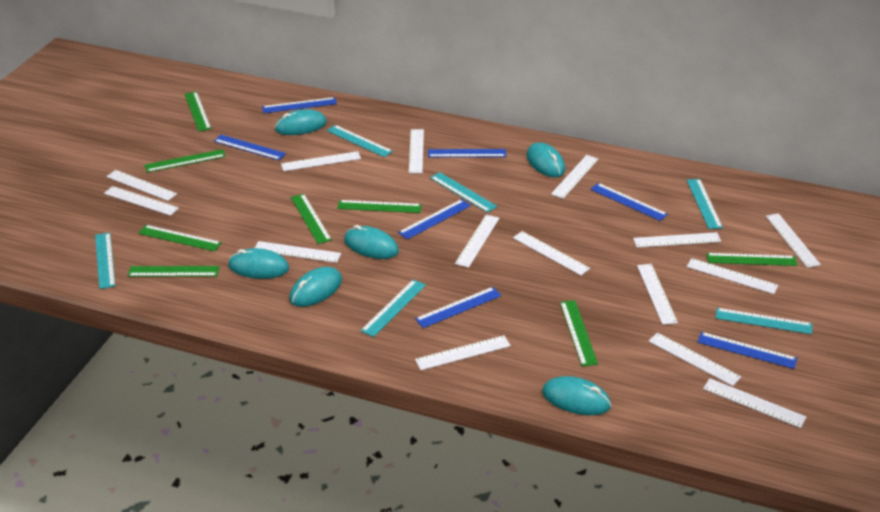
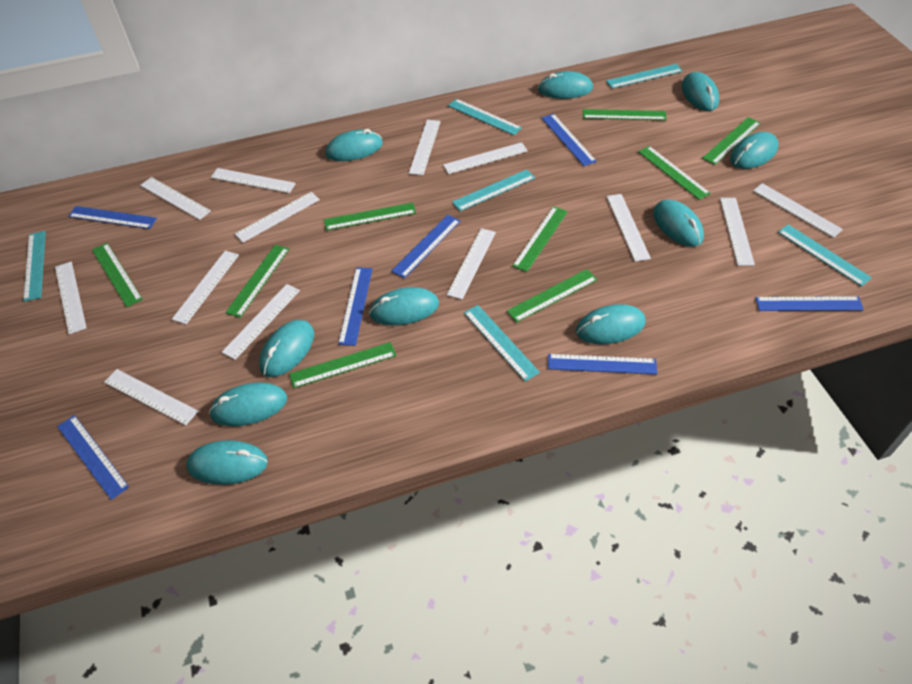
green ruler: 8 -> 9
turquoise mouse: 6 -> 10
white ruler: 15 -> 13

